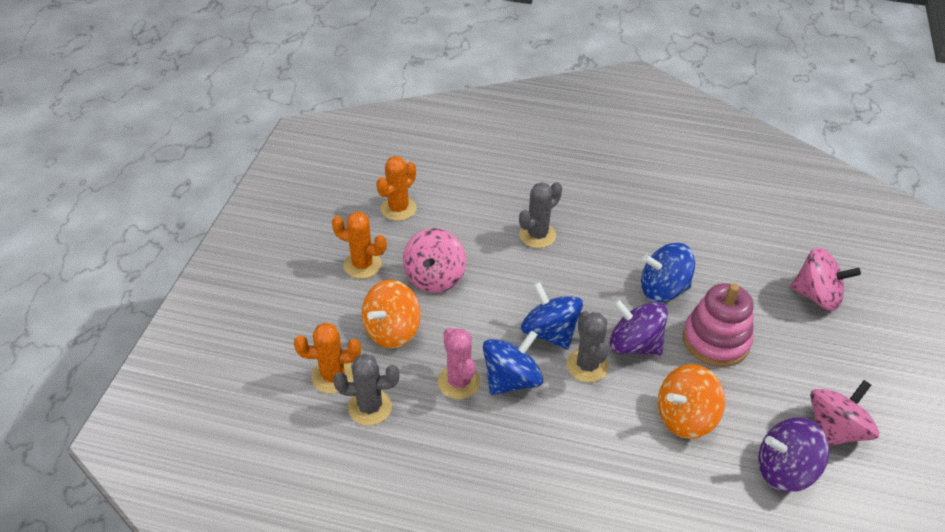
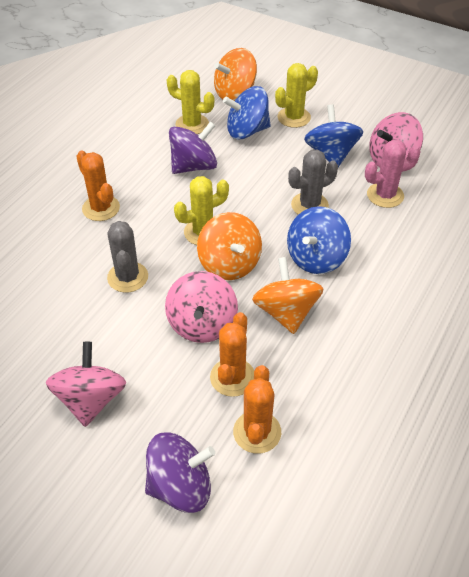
grey cactus: 3 -> 2
orange spinning top: 2 -> 3
pink stacking toy: 1 -> 0
yellow cactus: 0 -> 3

